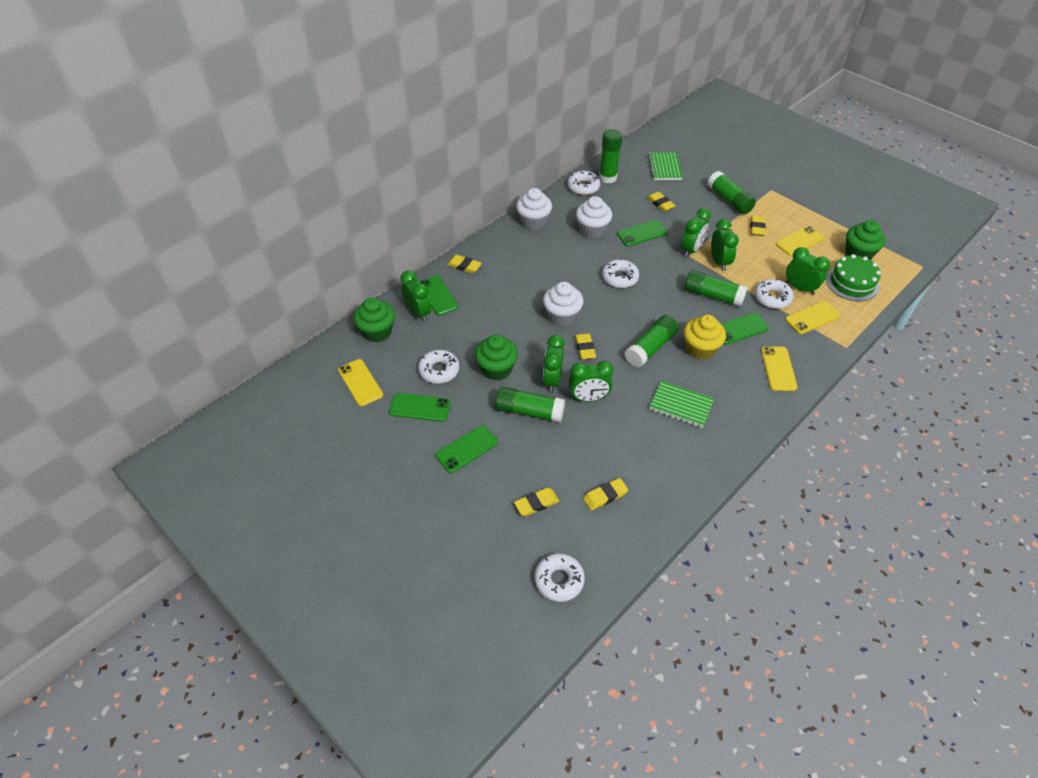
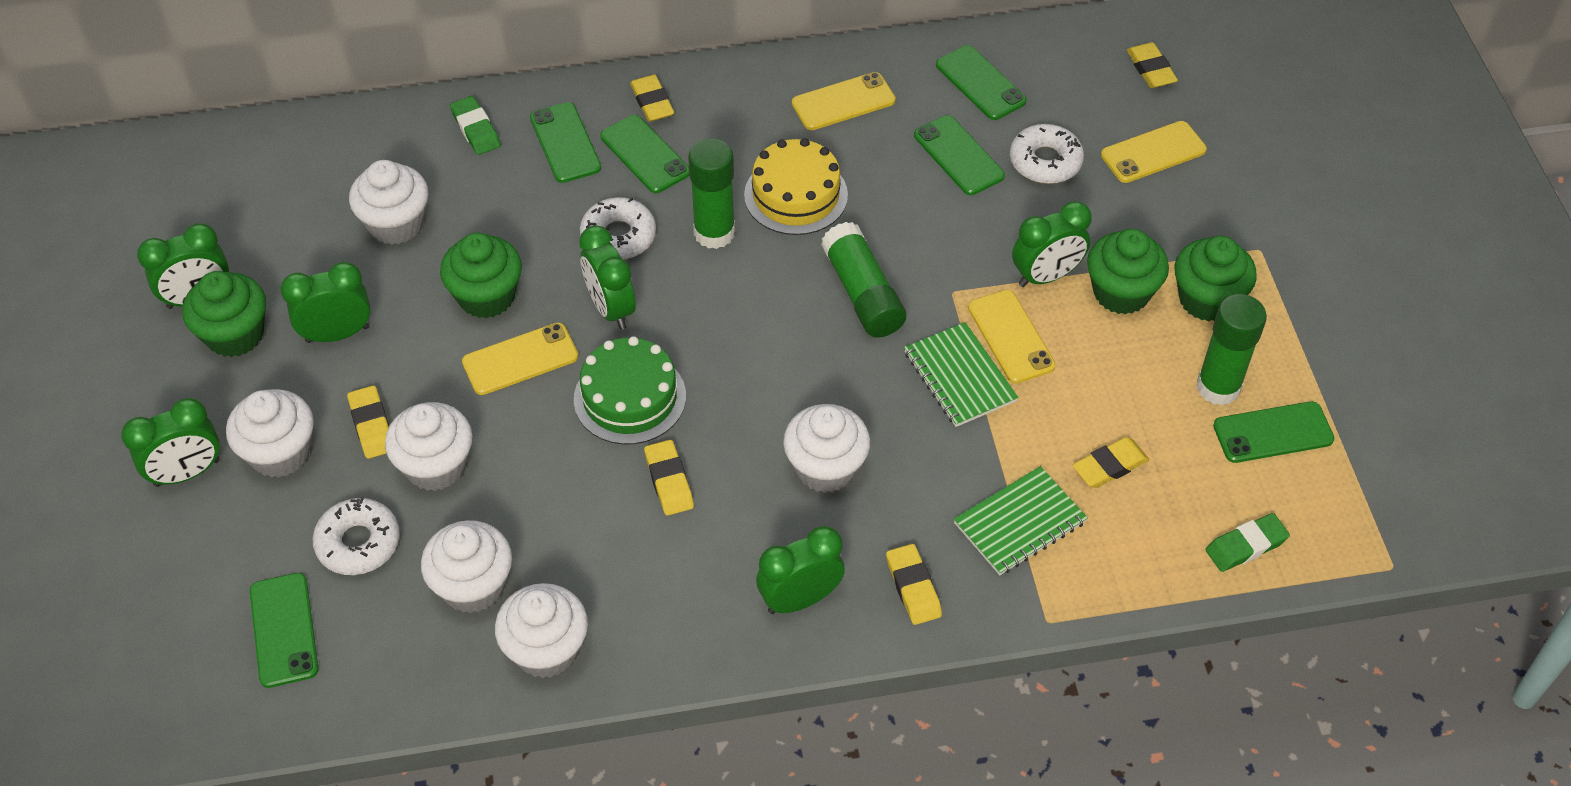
green cupcake: 3 -> 4
green eraser: 0 -> 2
green glue stick: 5 -> 3
green phone: 5 -> 6
white cupcake: 3 -> 6
white donut: 5 -> 3
yellow cake: 0 -> 1
yellow cupcake: 1 -> 0

